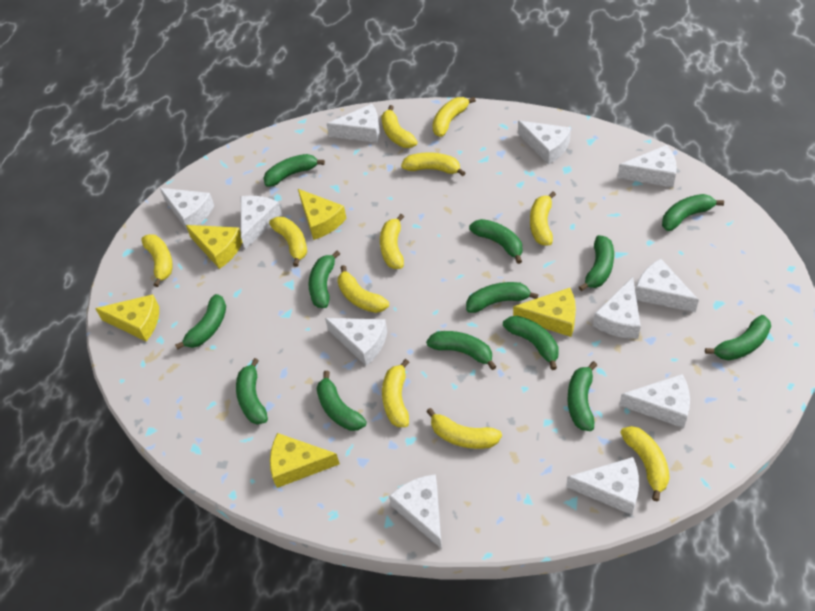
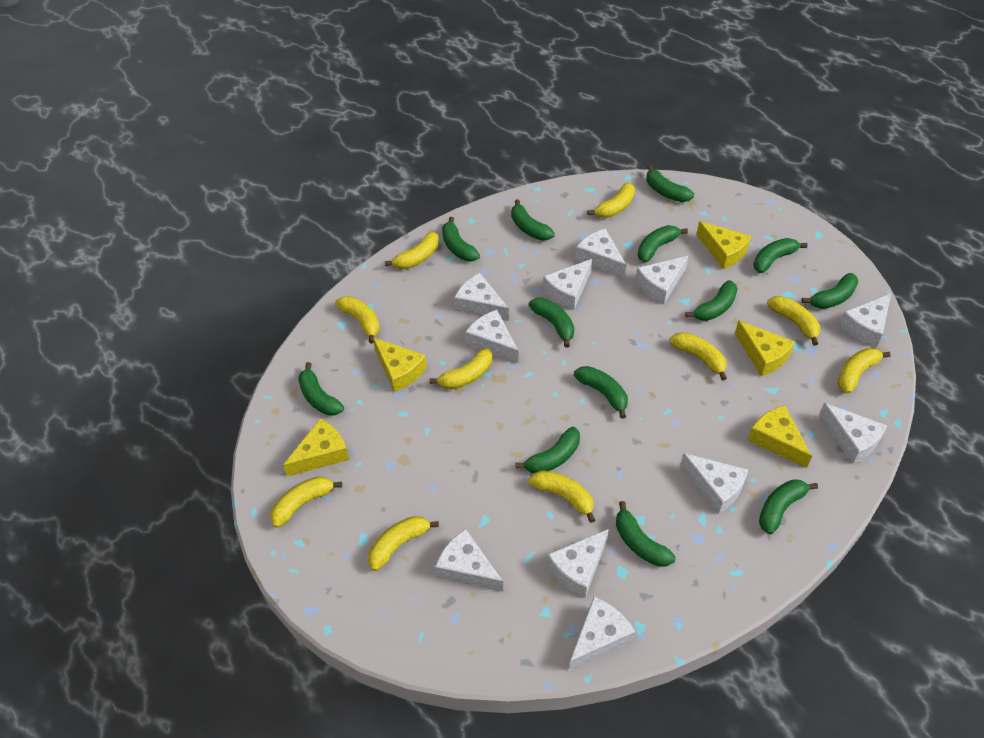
yellow banana: 11 -> 10

